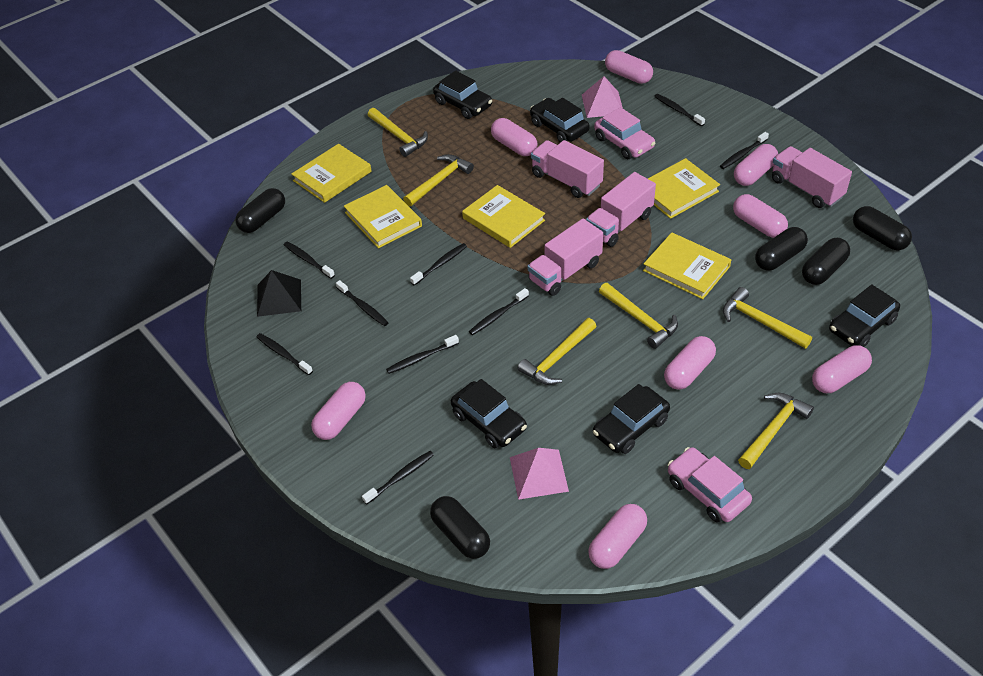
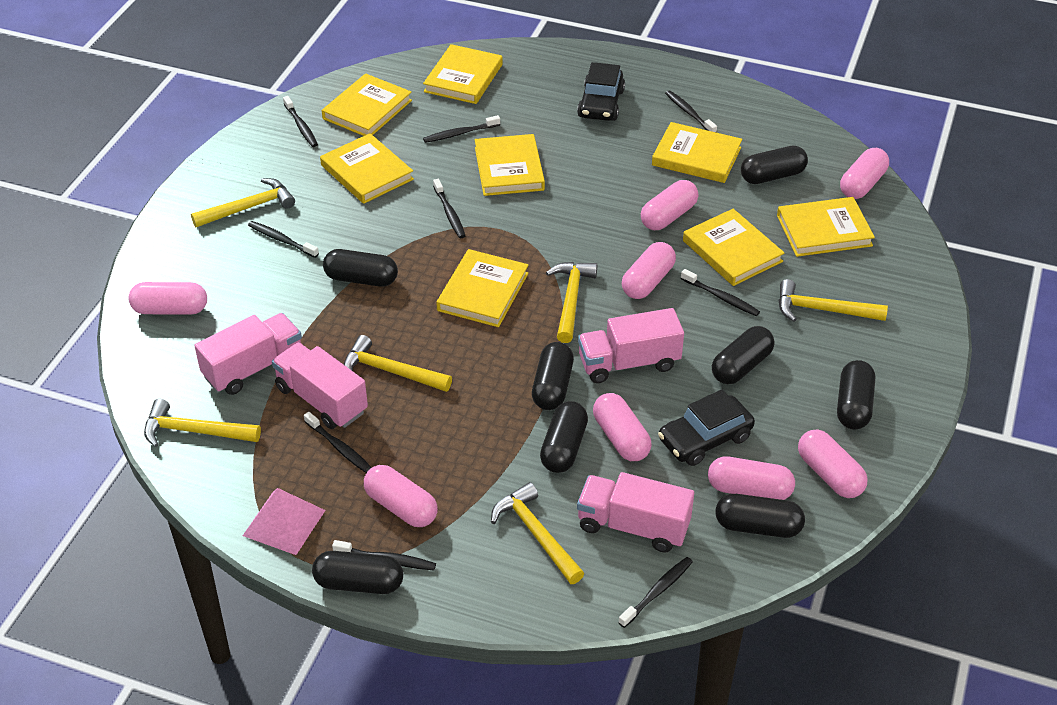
black capsule: 5 -> 8
black car: 5 -> 2
black pyramid: 1 -> 0
pink car: 2 -> 0
pink pyramid: 2 -> 1
yellow book: 5 -> 8

